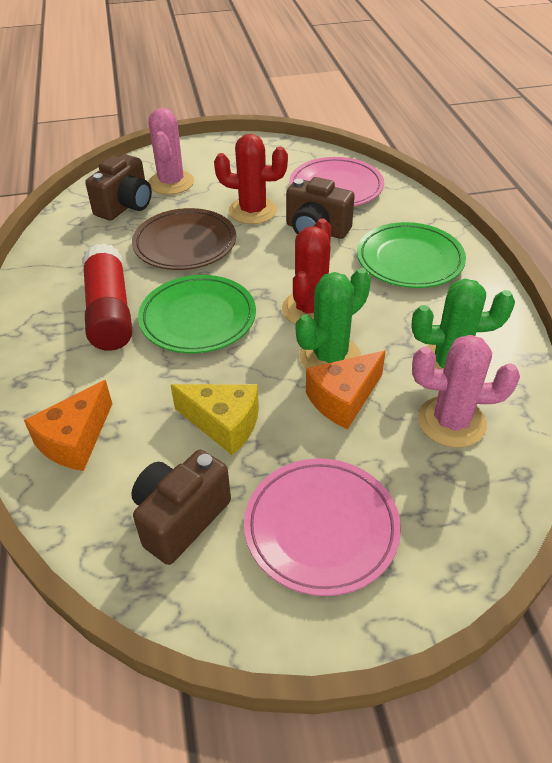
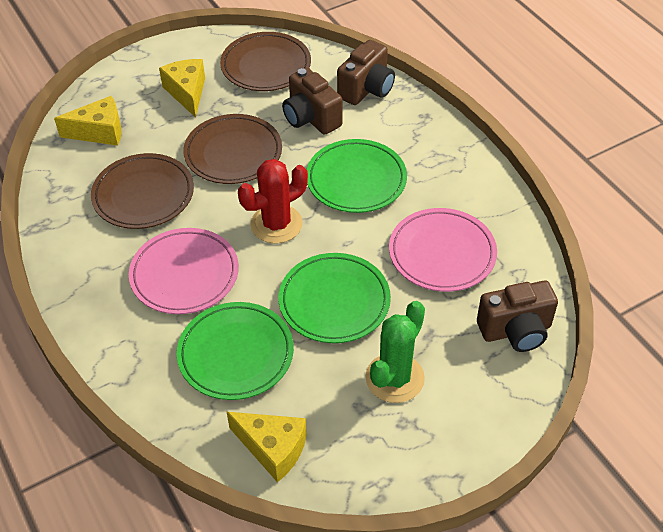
brown plate: 1 -> 3
green cactus: 2 -> 1
green plate: 2 -> 3
orange cheese: 2 -> 0
pink cactus: 2 -> 0
red cactus: 2 -> 1
red glue stick: 1 -> 0
yellow cheese: 1 -> 3

